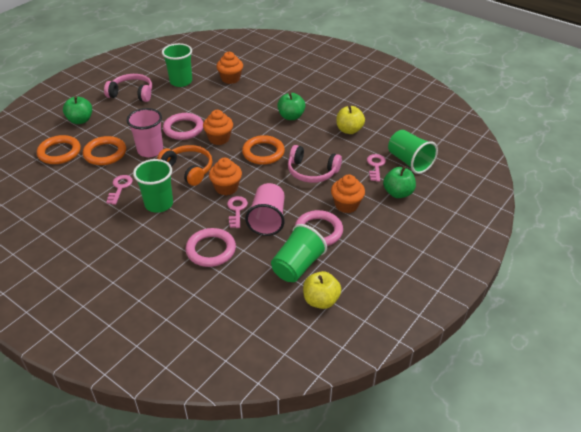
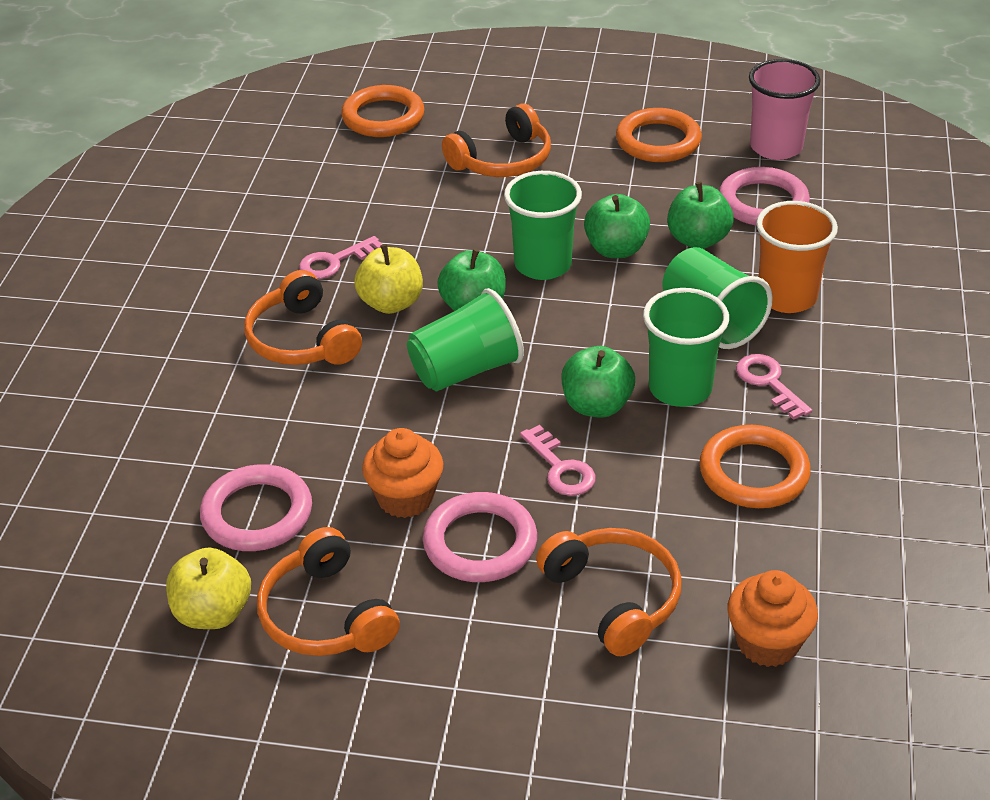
green apple: 3 -> 4
orange cup: 0 -> 1
orange cupcake: 4 -> 2
orange headphones: 1 -> 4
pink cup: 2 -> 1
pink headphones: 2 -> 0

